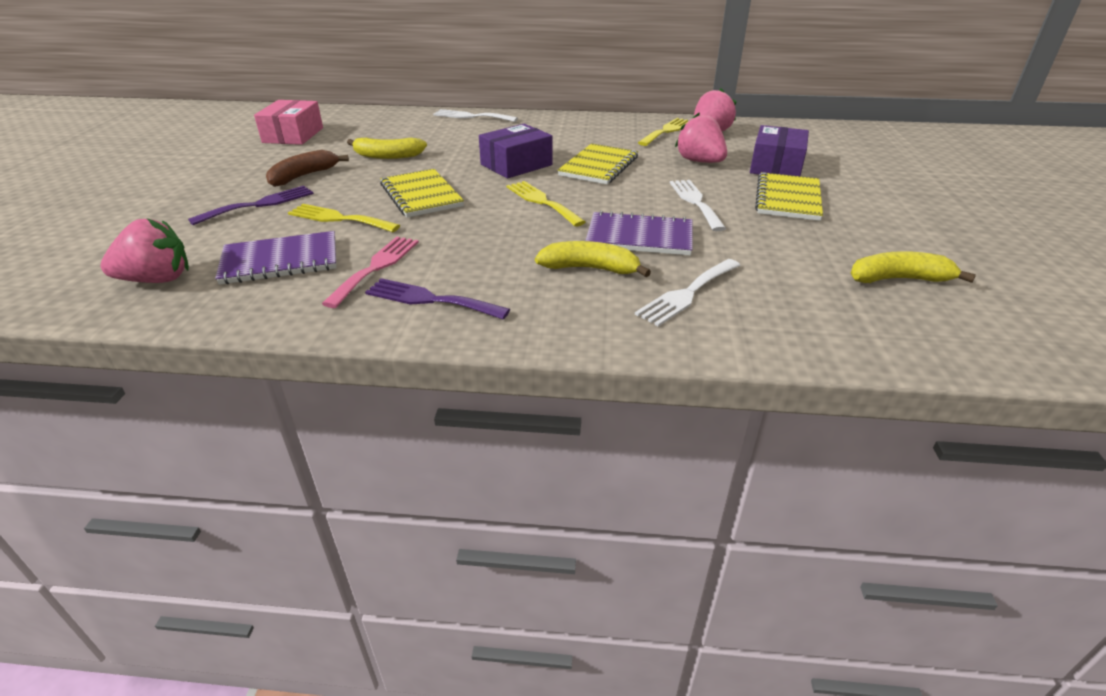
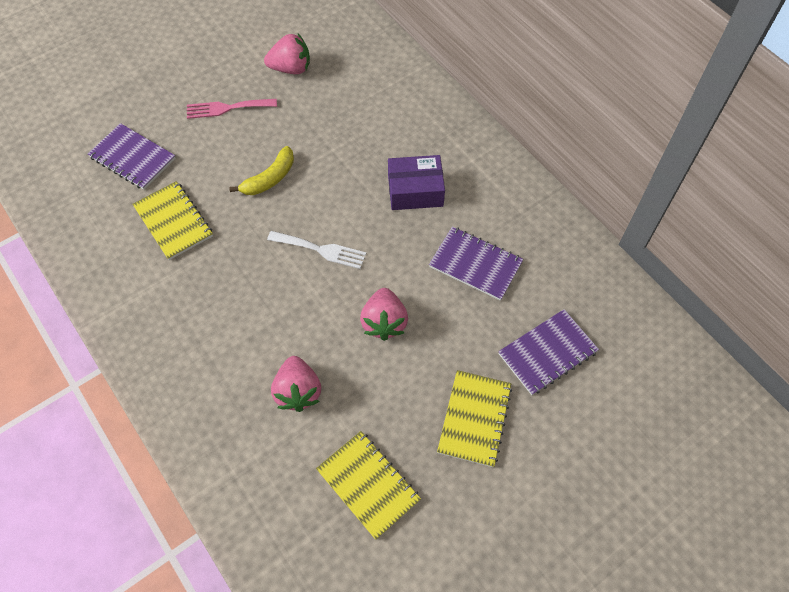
brown banana: 1 -> 0
pink box: 1 -> 0
purple box: 2 -> 1
purple fork: 2 -> 0
purple notebook: 2 -> 3
white fork: 3 -> 1
yellow banana: 3 -> 1
yellow fork: 3 -> 0

